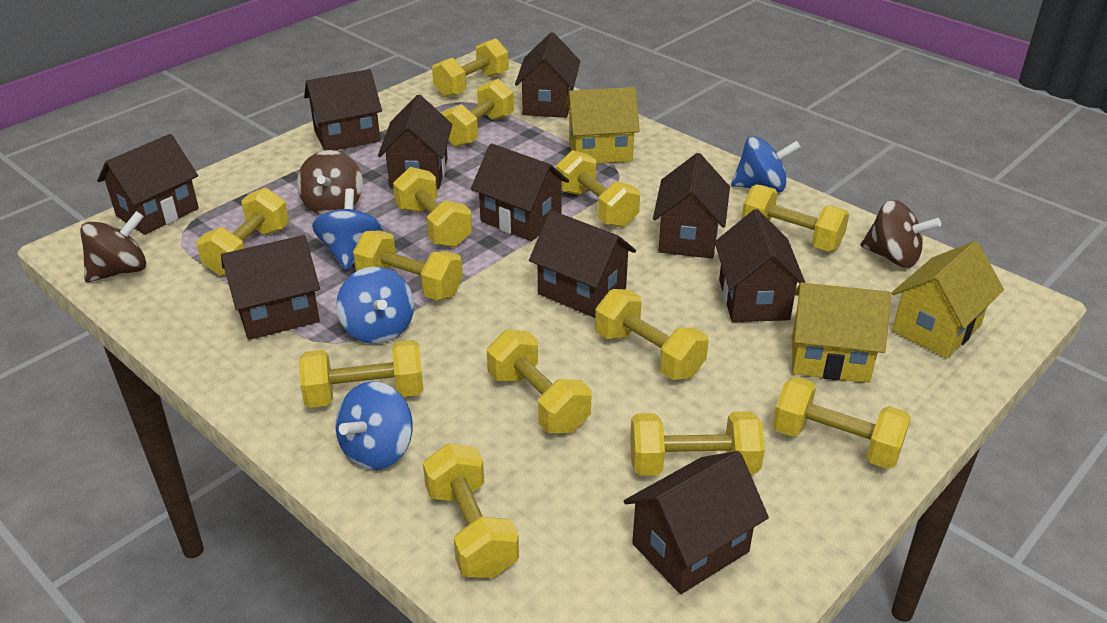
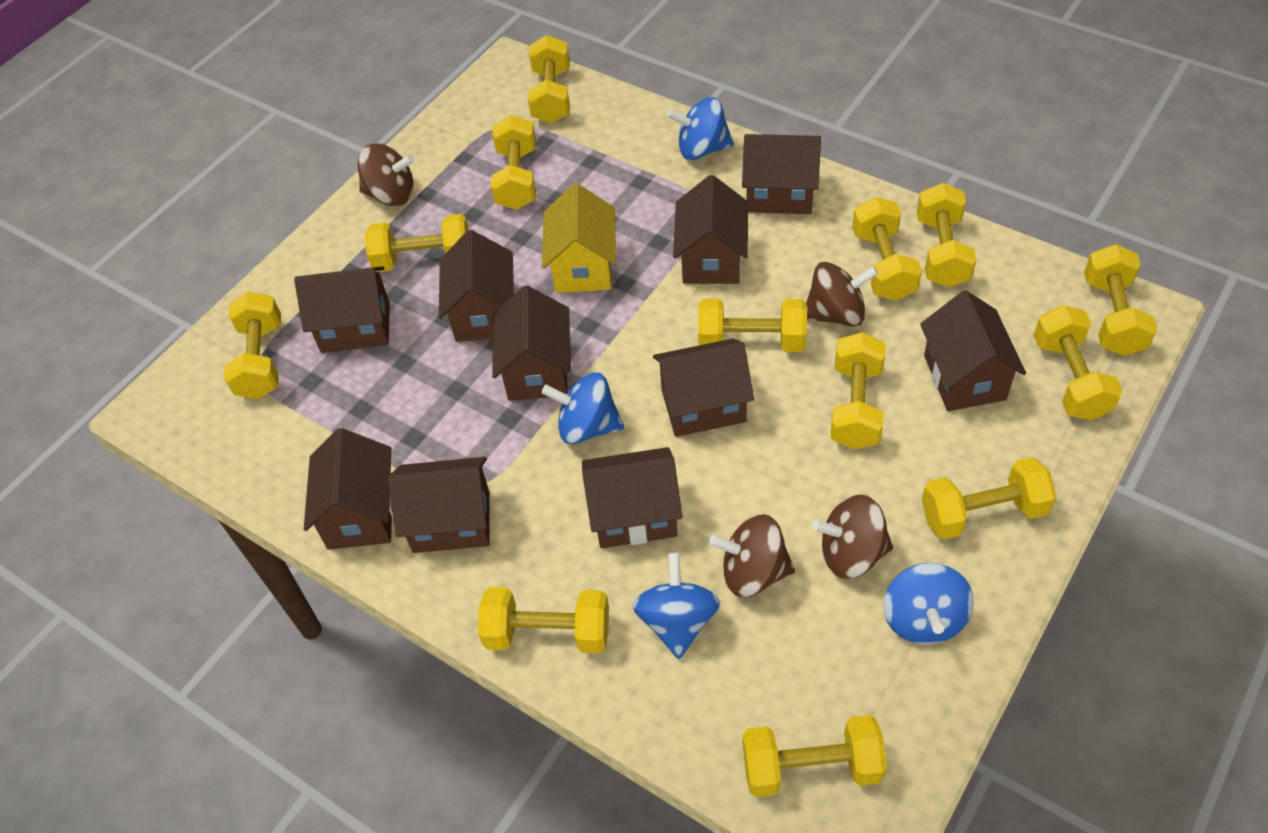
brown spinning top: 3 -> 4
yellow house: 3 -> 1

